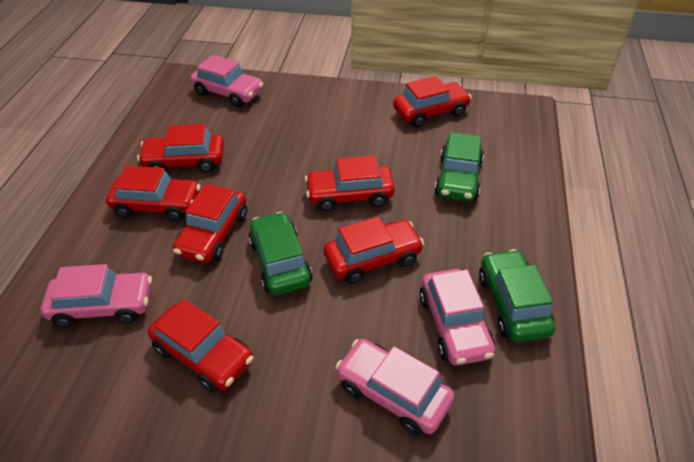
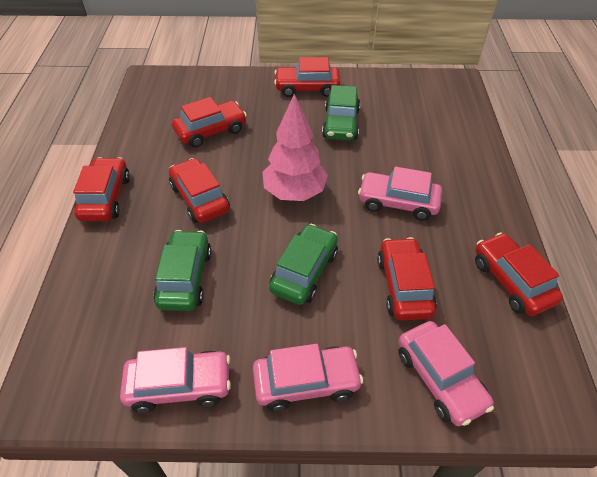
pink tree: 0 -> 1
red car: 7 -> 6

